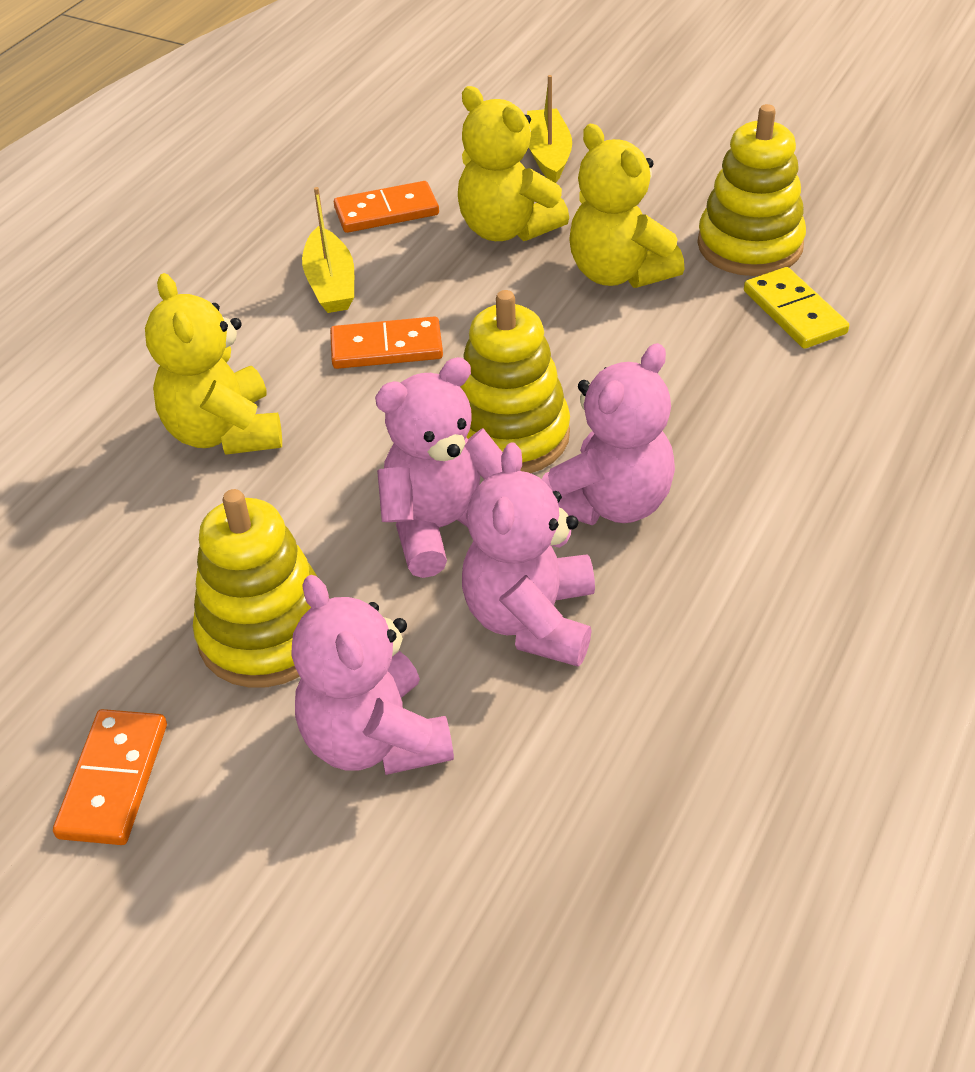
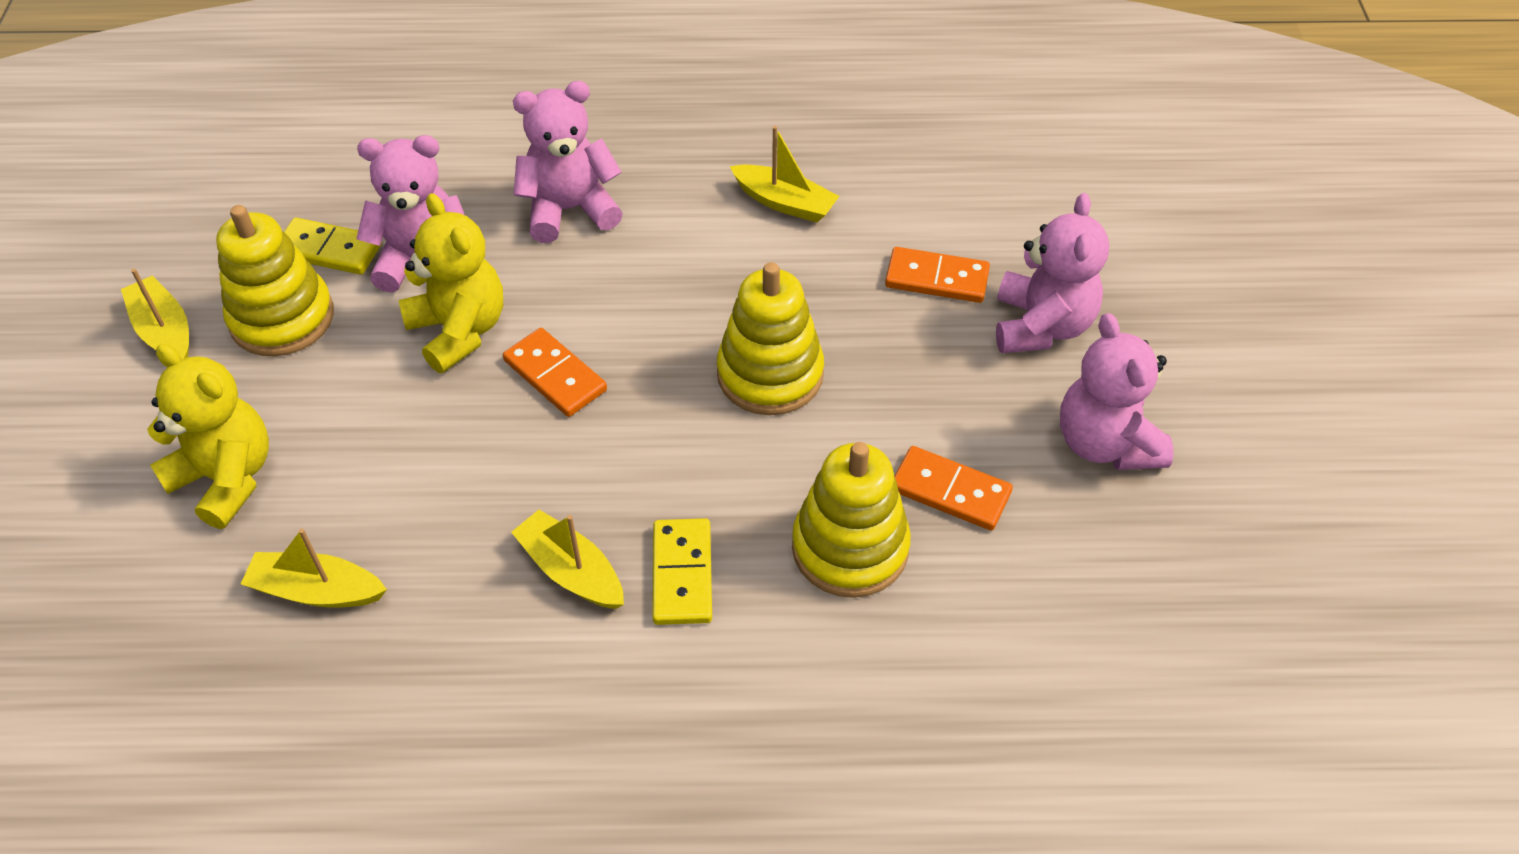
yellow boat: 2 -> 4
yellow domino: 1 -> 2
yellow teddy bear: 3 -> 2

